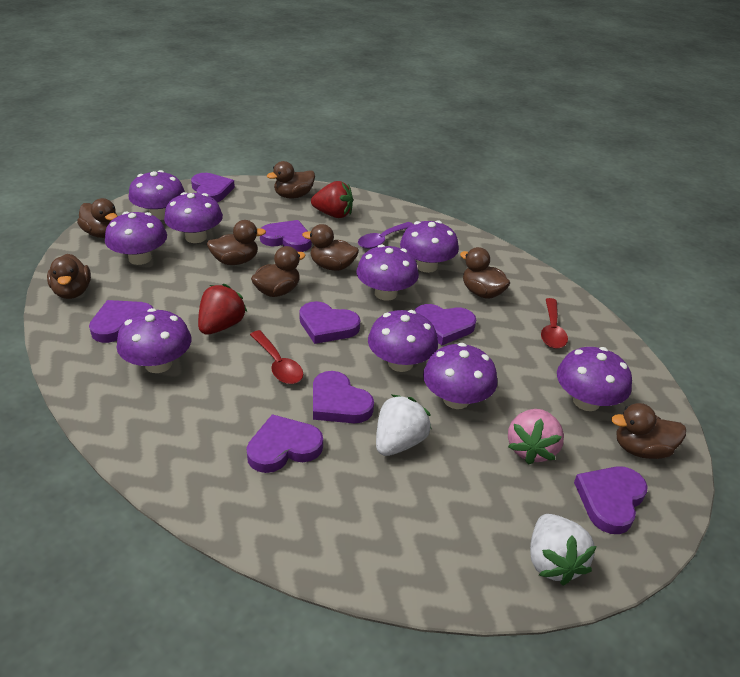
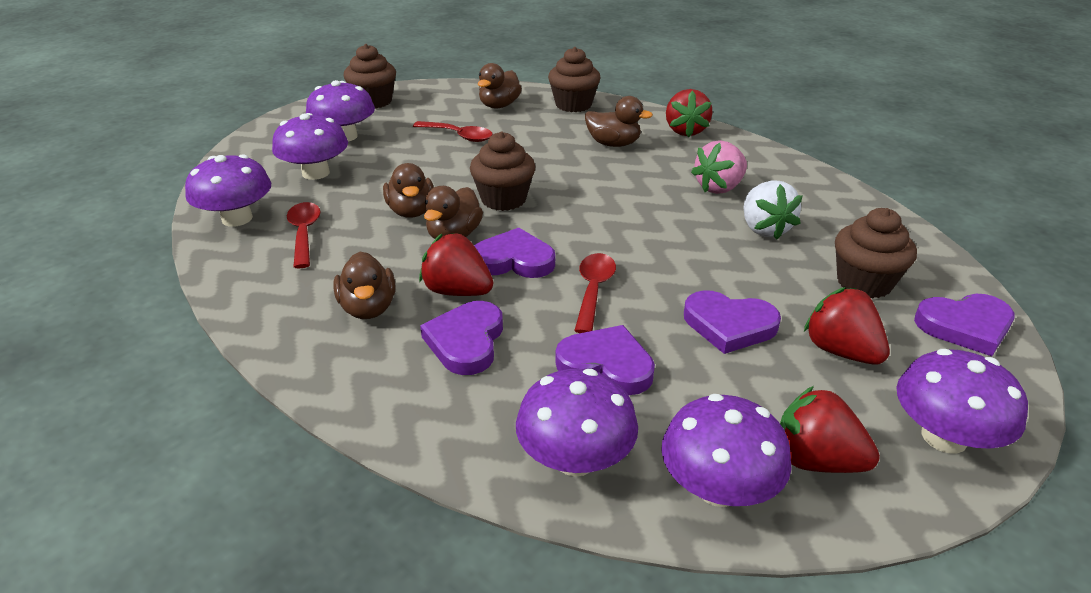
brown cupcake: 0 -> 4
brown duck: 8 -> 5
purple heart: 8 -> 5
purple mushroom: 9 -> 6
purple spoon: 1 -> 0
red spoon: 2 -> 3
red strawberry: 2 -> 4
white strawberry: 2 -> 1

